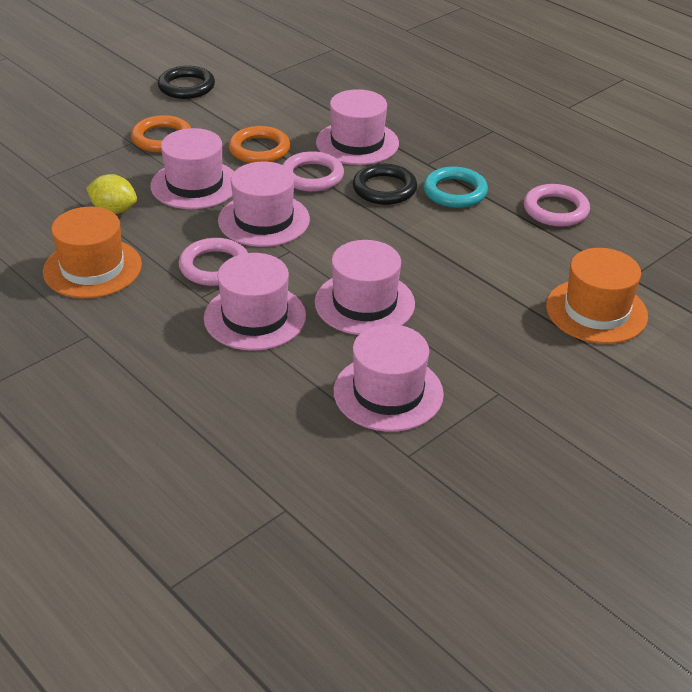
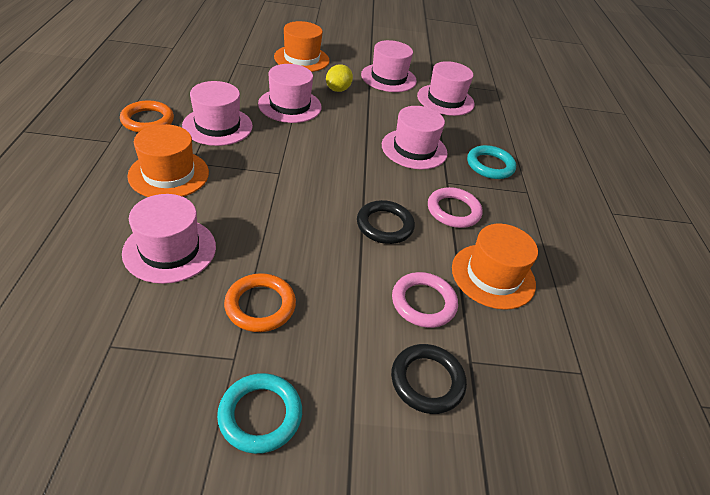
orange hat: 2 -> 3
pink ring: 3 -> 2
turquoise ring: 1 -> 2

